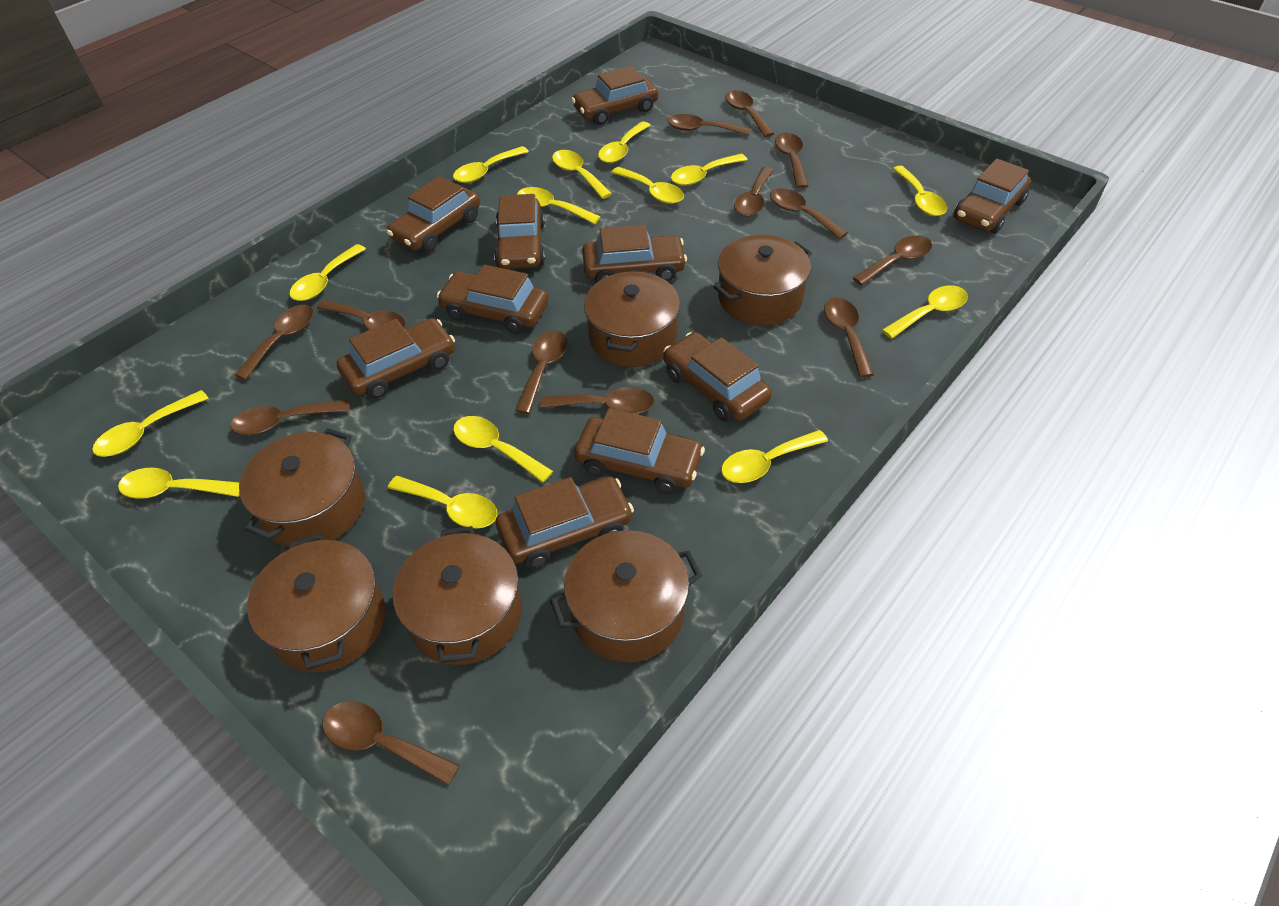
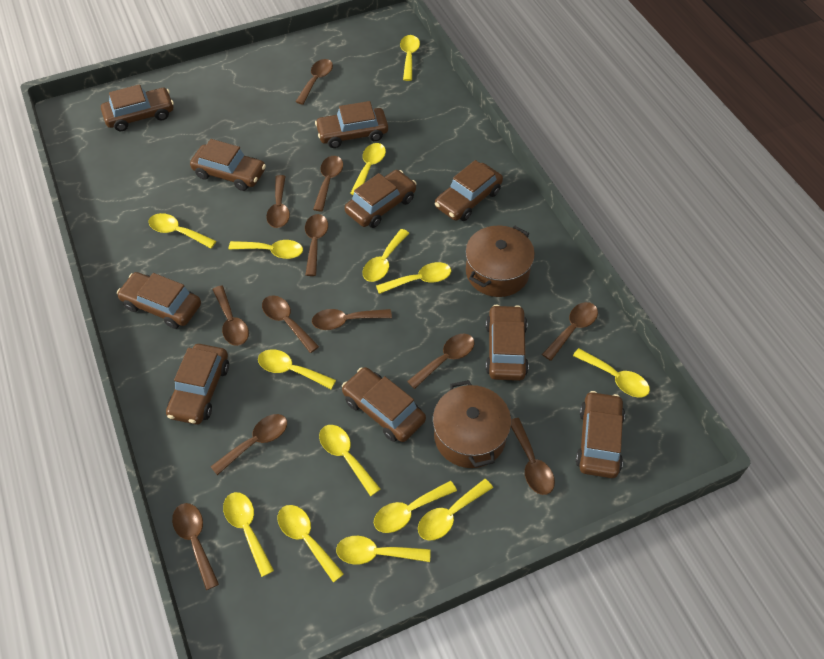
brown pot: 6 -> 2
brown spoon: 13 -> 12

